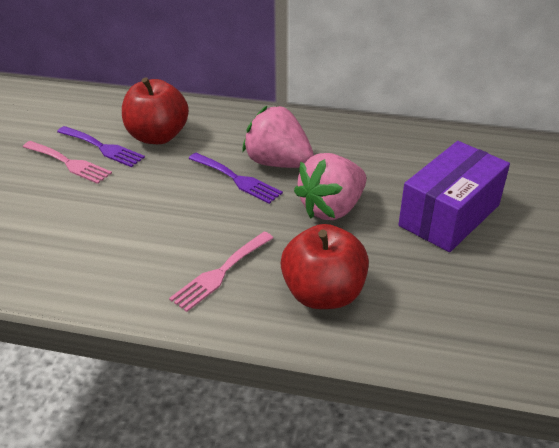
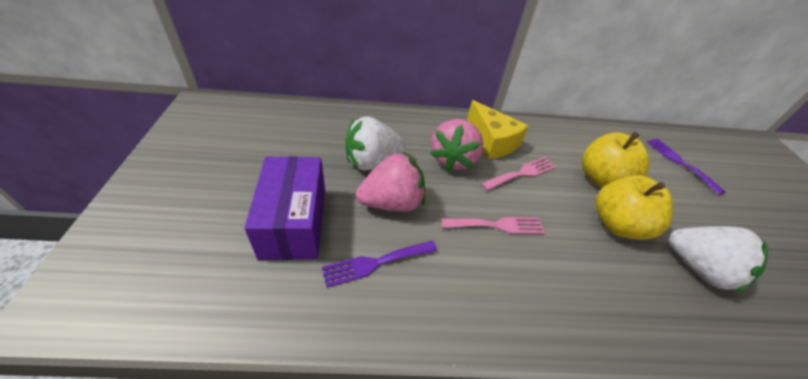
red apple: 2 -> 0
white strawberry: 0 -> 2
yellow apple: 0 -> 2
yellow cheese: 0 -> 1

